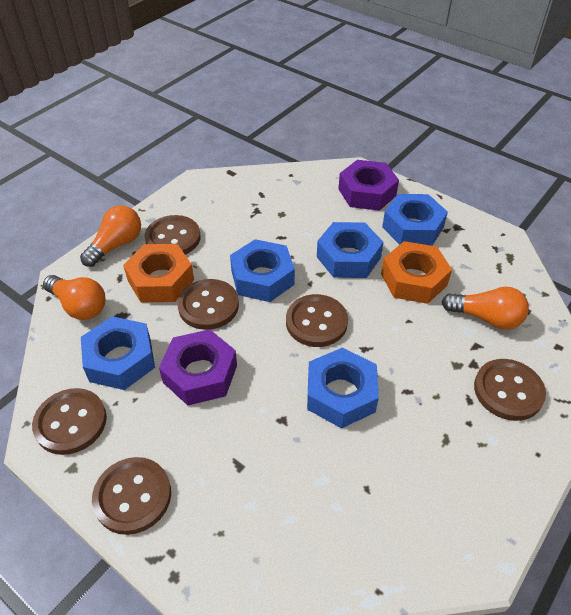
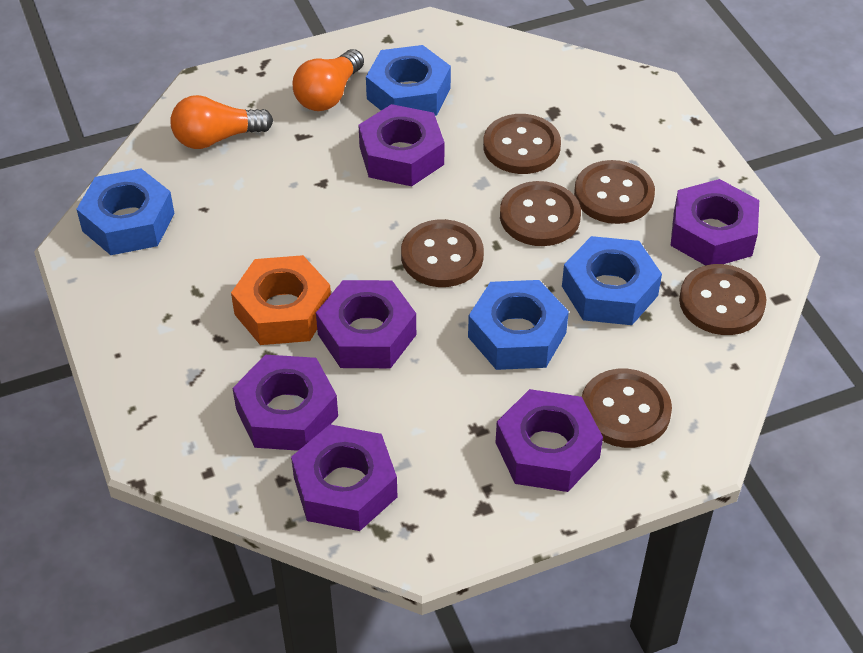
blue nut: 5 -> 4
orange light bulb: 3 -> 2
orange nut: 2 -> 1
purple nut: 2 -> 6

